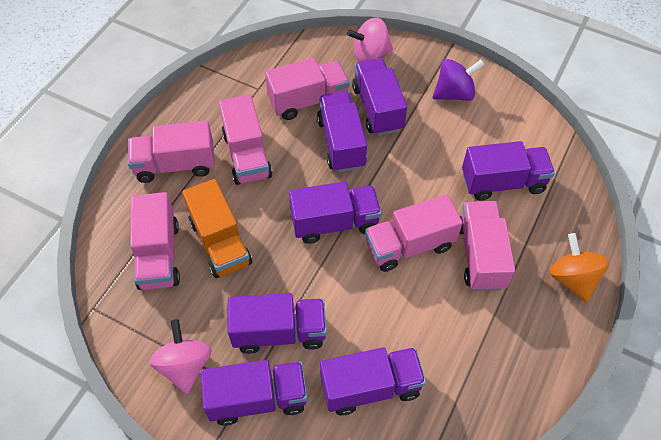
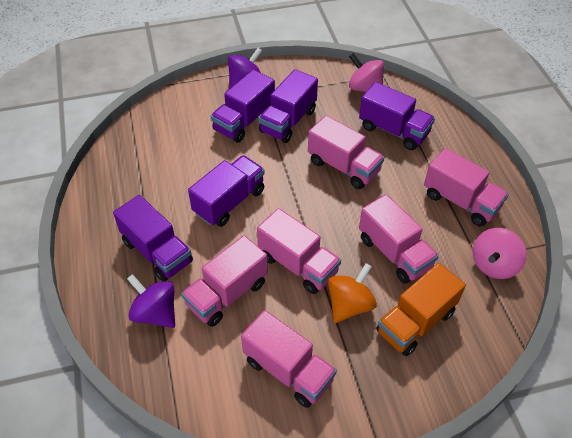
purple spinning top: 1 -> 2
purple truck: 7 -> 5

